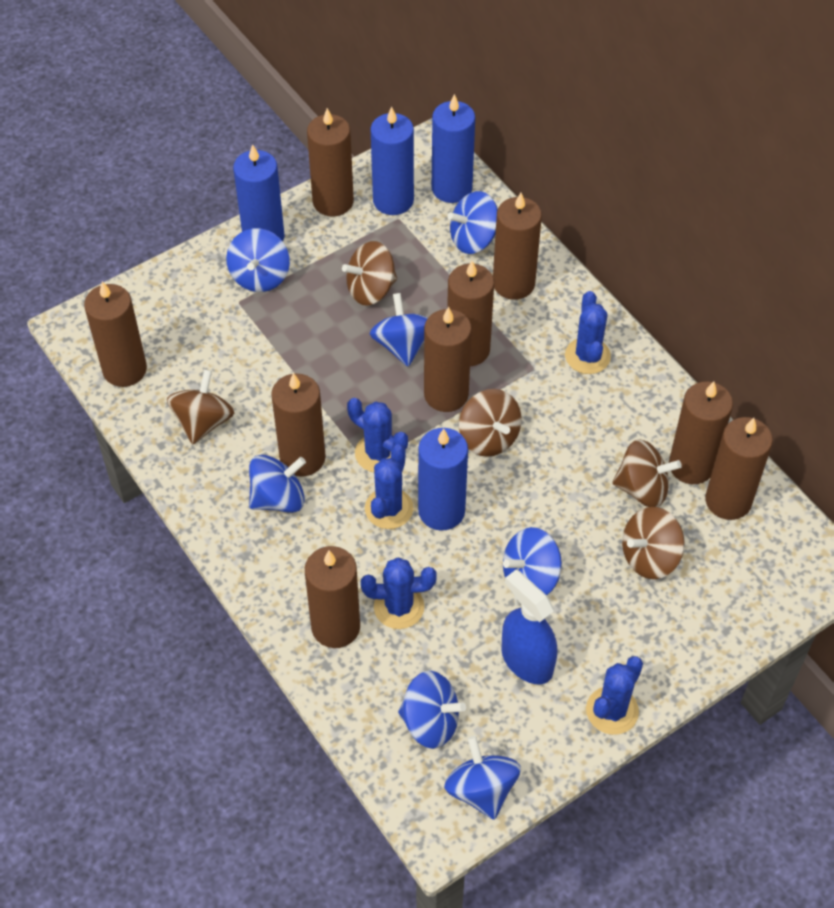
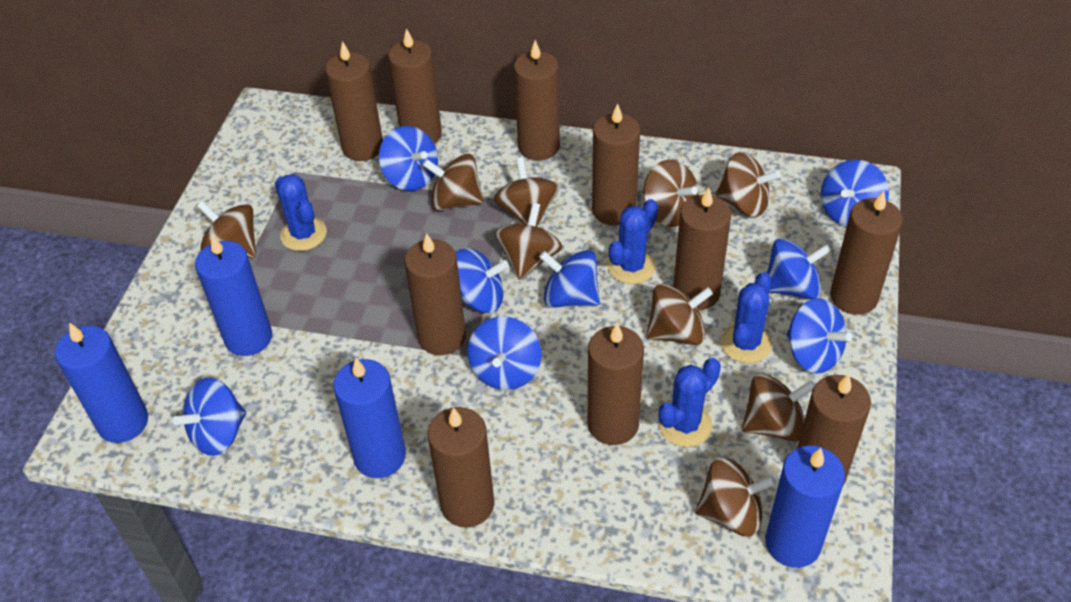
blue cactus: 5 -> 4
blue spinning top: 7 -> 8
blue spray bottle: 1 -> 0
brown candle: 9 -> 10
brown spinning top: 5 -> 9

